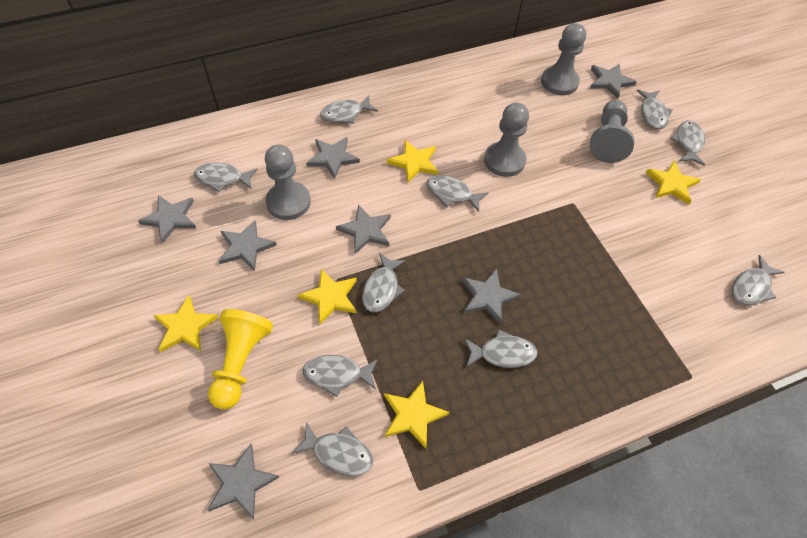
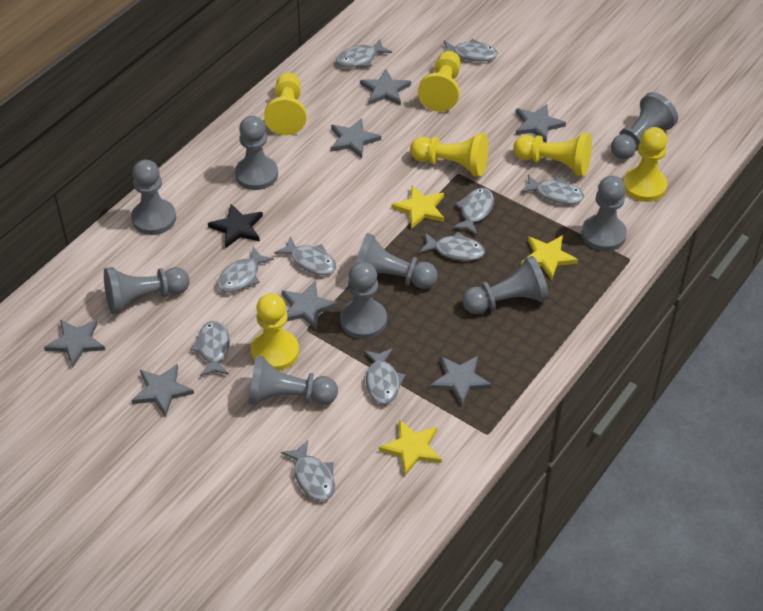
black star: 0 -> 1
grey pawn: 4 -> 9
yellow pawn: 1 -> 6
yellow star: 5 -> 3

